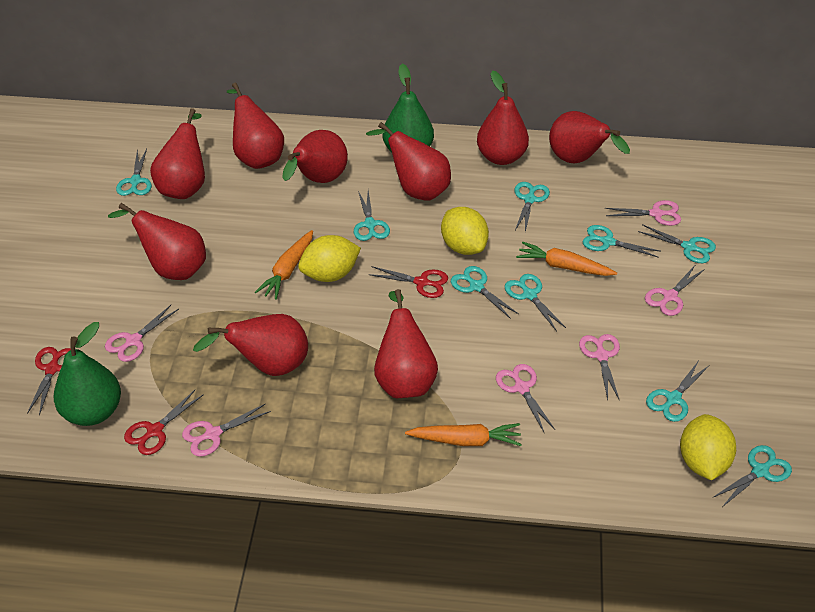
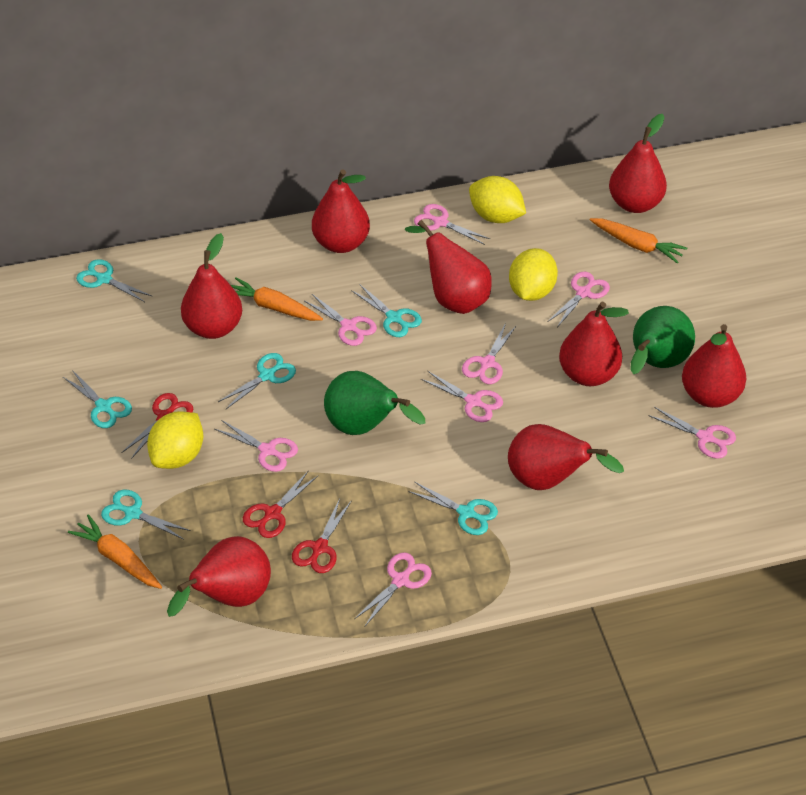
pink scissors: 6 -> 8
red pear: 9 -> 8
turquoise scissors: 9 -> 6

